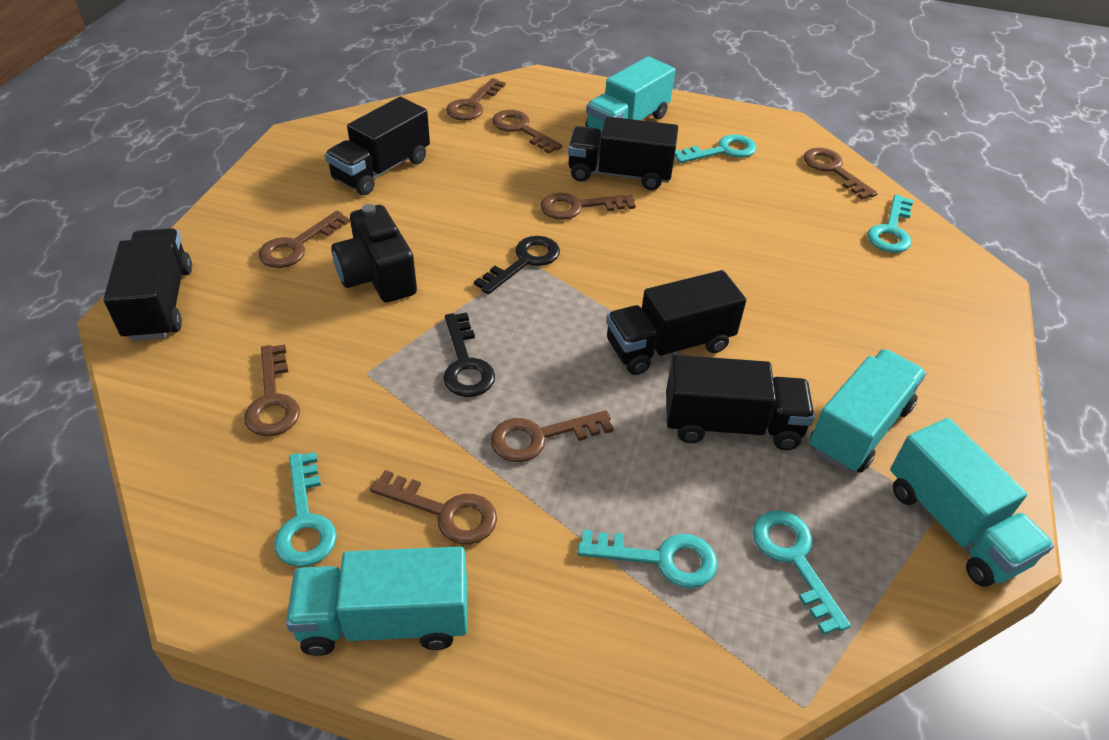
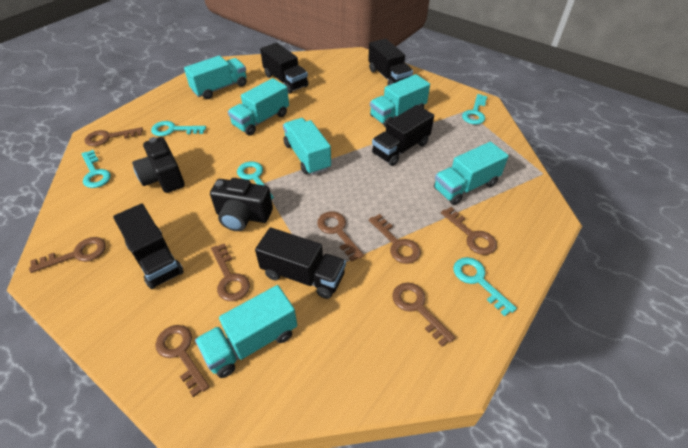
black camera: 1 -> 2
black key: 2 -> 0
turquoise truck: 4 -> 6

